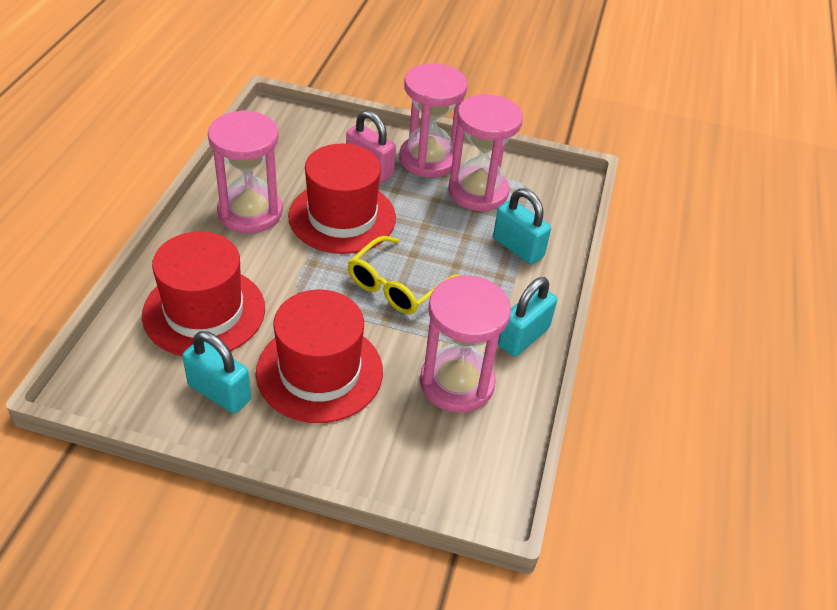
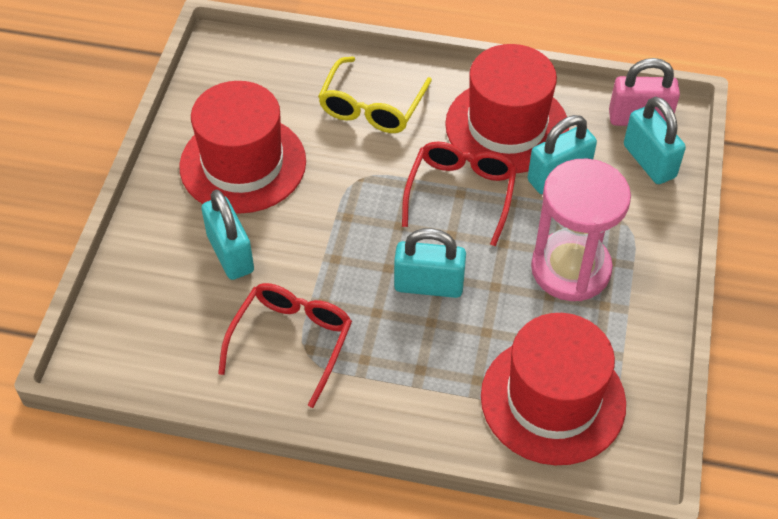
pink hourglass: 4 -> 1
red glasses: 0 -> 2
turquoise padlock: 3 -> 4

